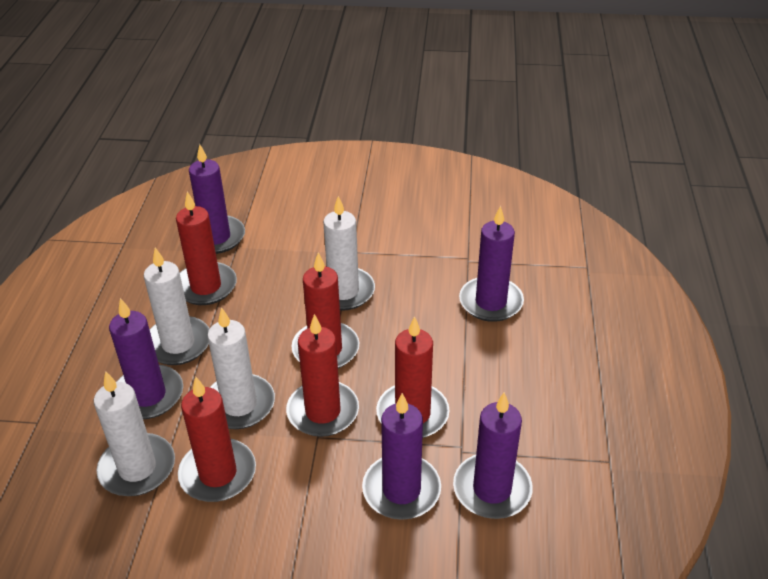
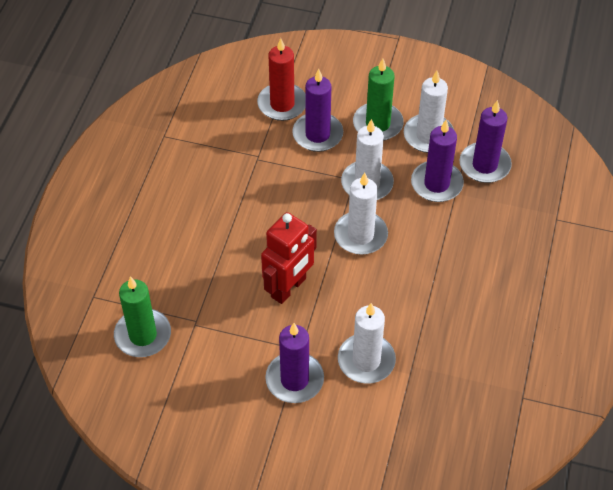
green candle: 0 -> 2
purple candle: 5 -> 4
red candle: 5 -> 1
red robot: 0 -> 1

